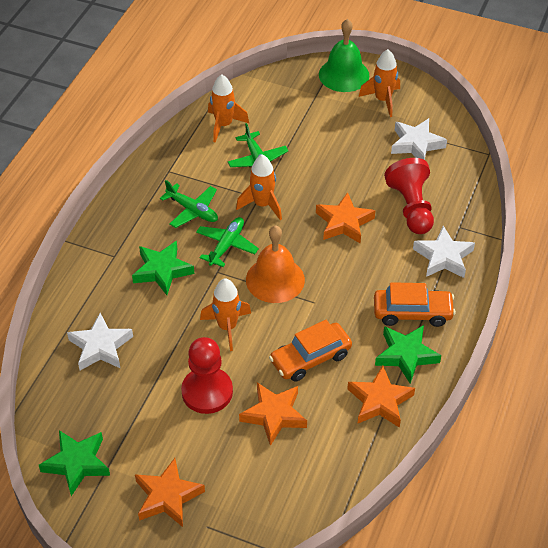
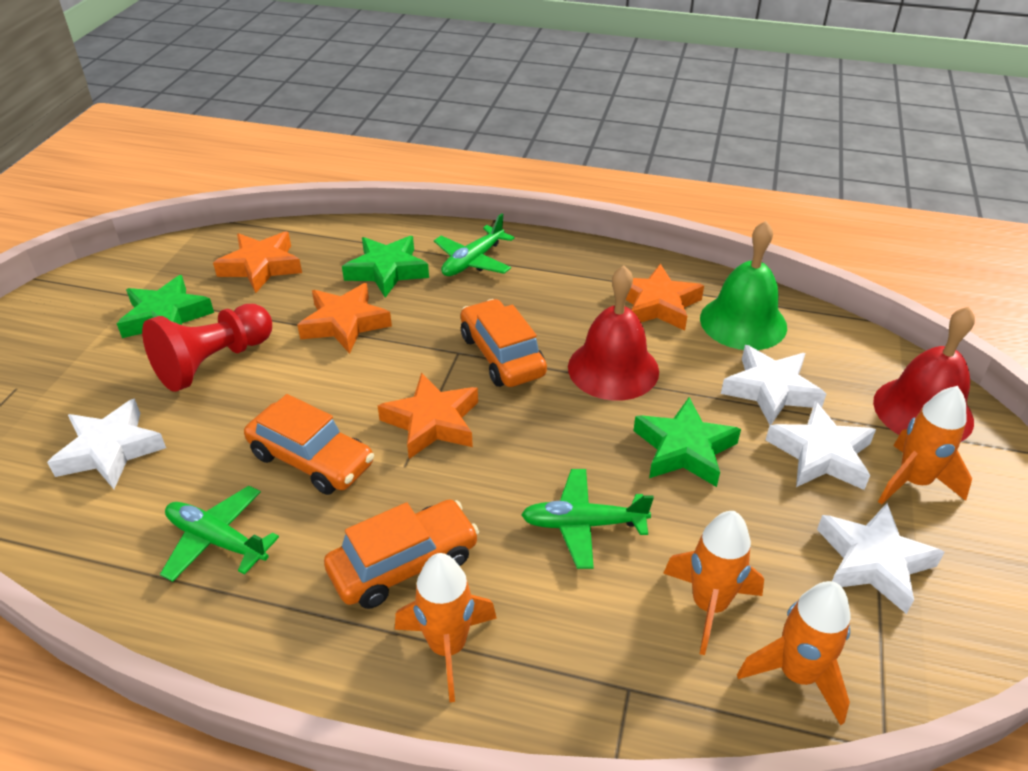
orange bell: 1 -> 0
orange car: 2 -> 3
red bell: 0 -> 2
red pawn: 2 -> 1
white star: 3 -> 4

